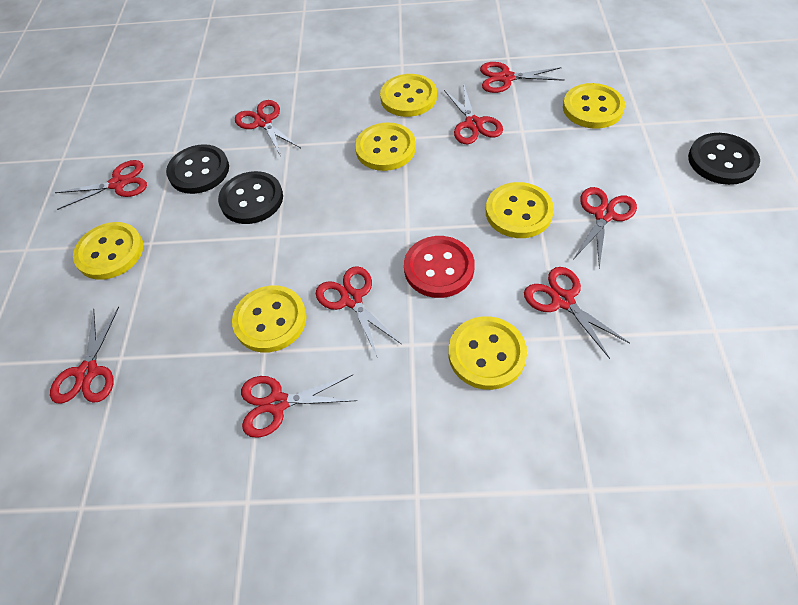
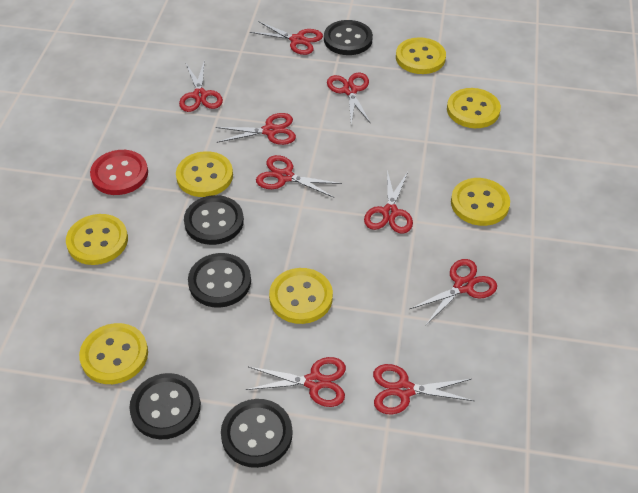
black button: 3 -> 5

